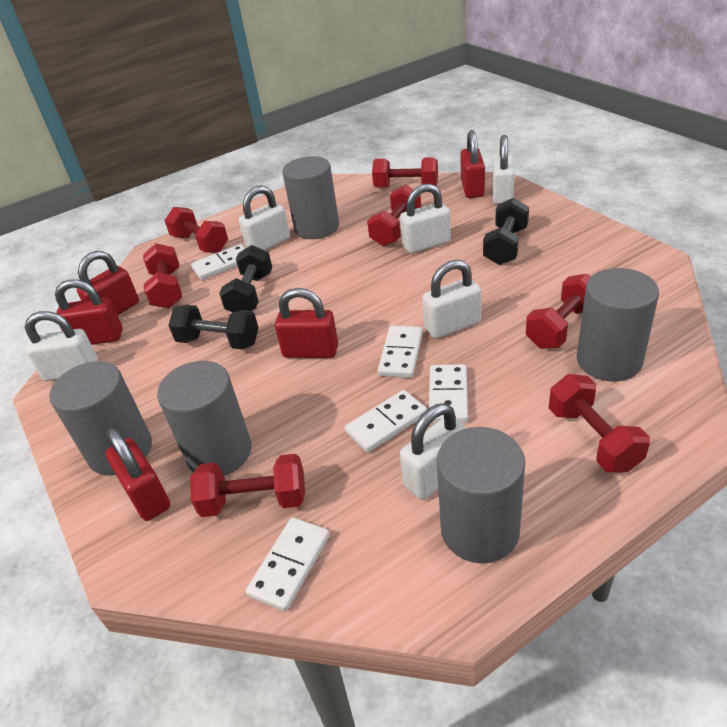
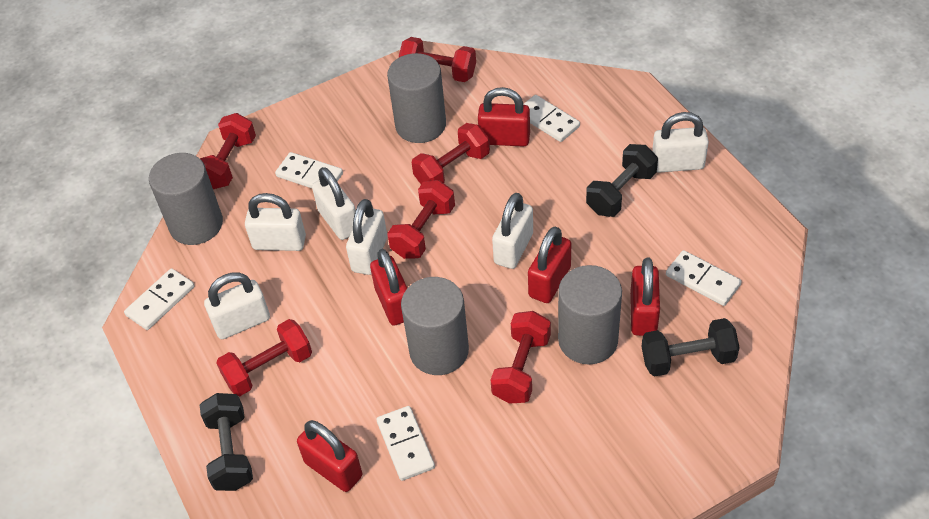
grey cylinder: 5 -> 4
red dumbbell: 7 -> 6

